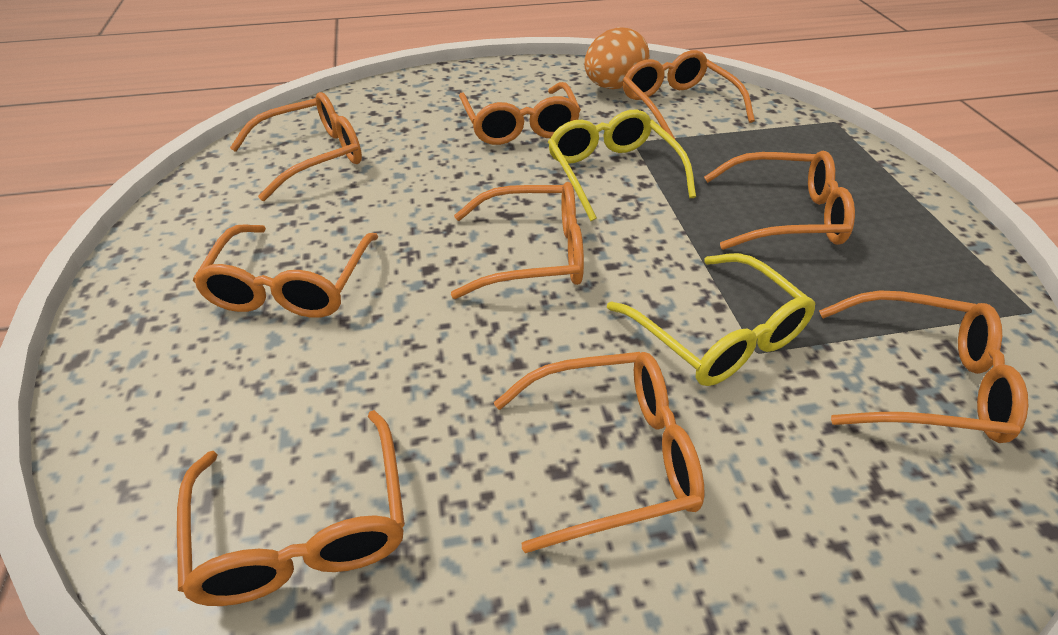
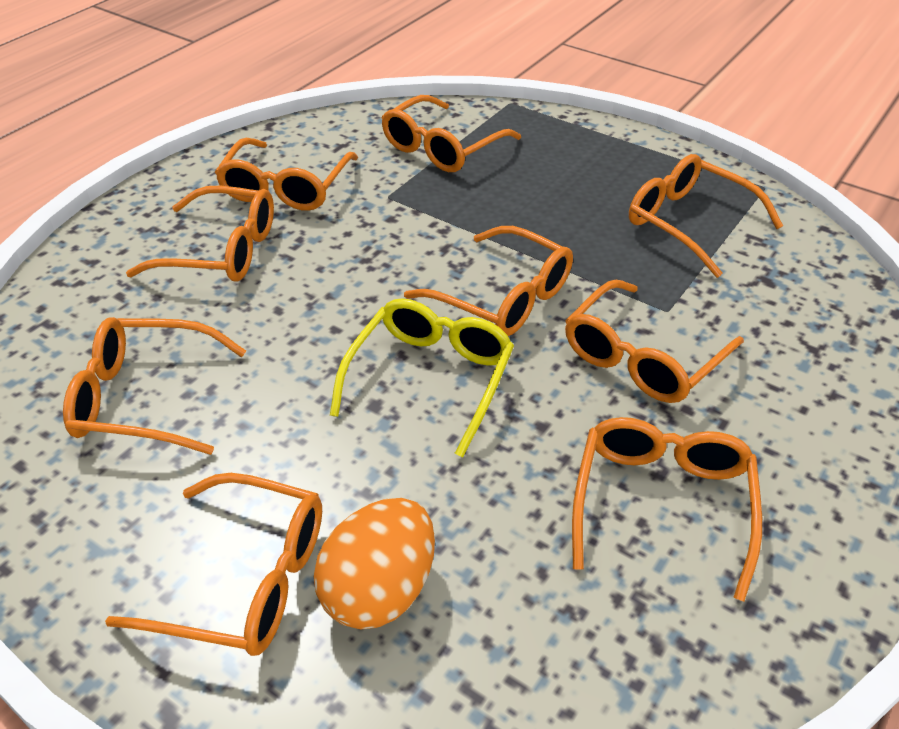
yellow glasses: 2 -> 1

